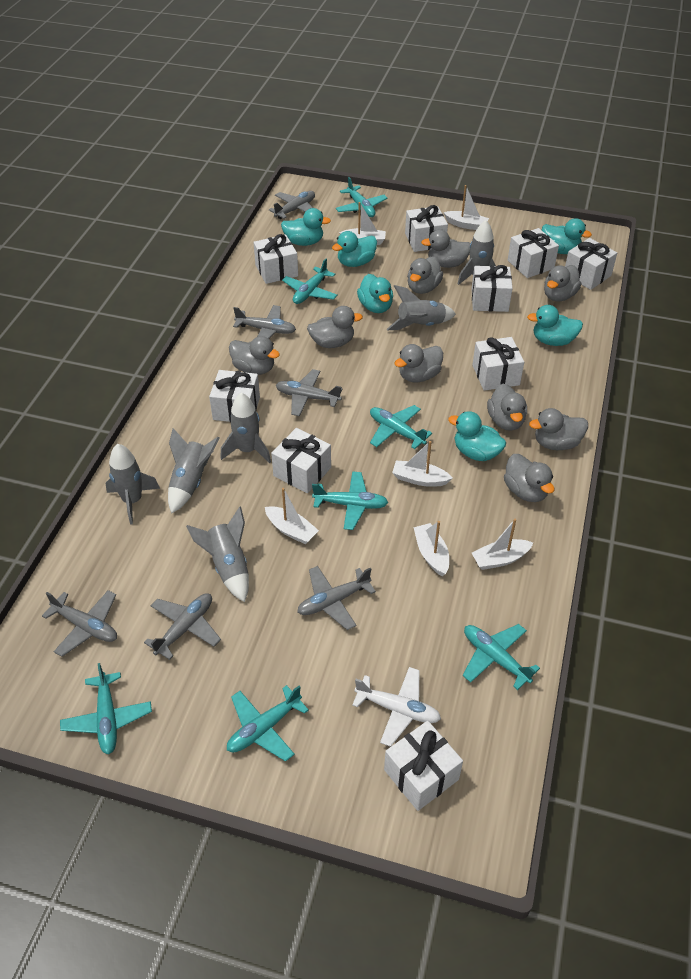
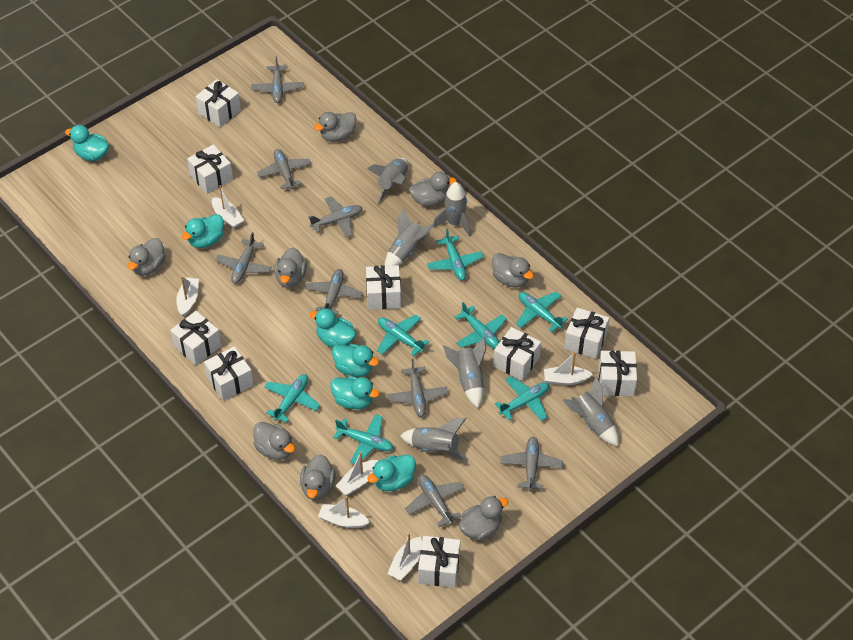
grey duck: 9 -> 8
grey plane: 6 -> 8
white plane: 1 -> 0

